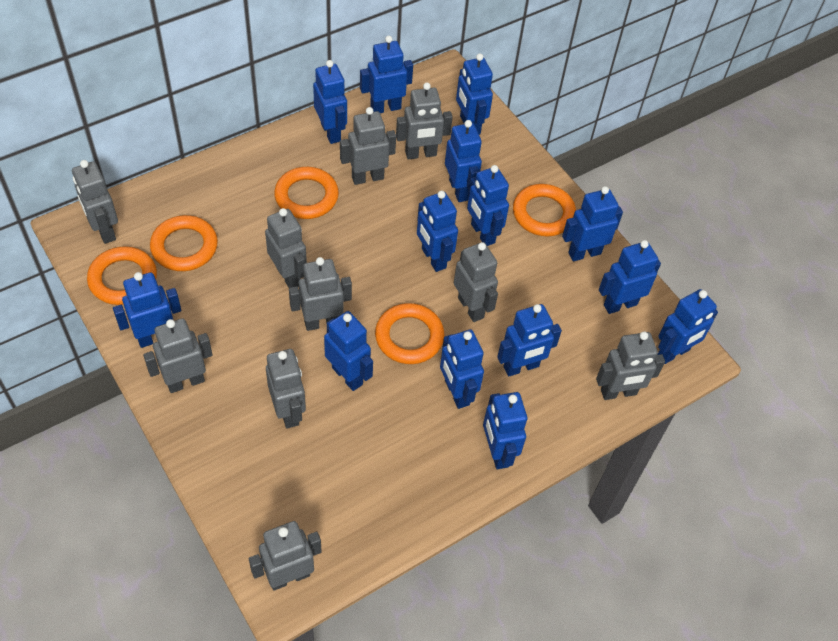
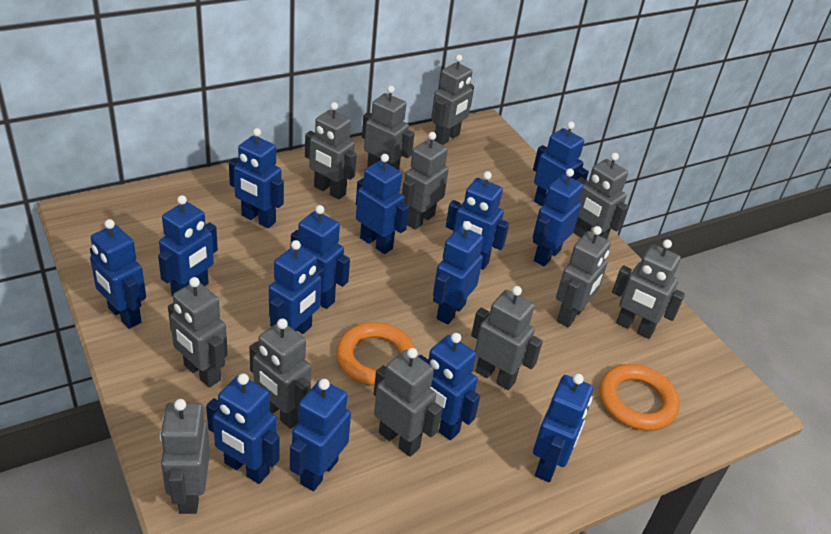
grey robot: 10 -> 12
orange ring: 5 -> 2

